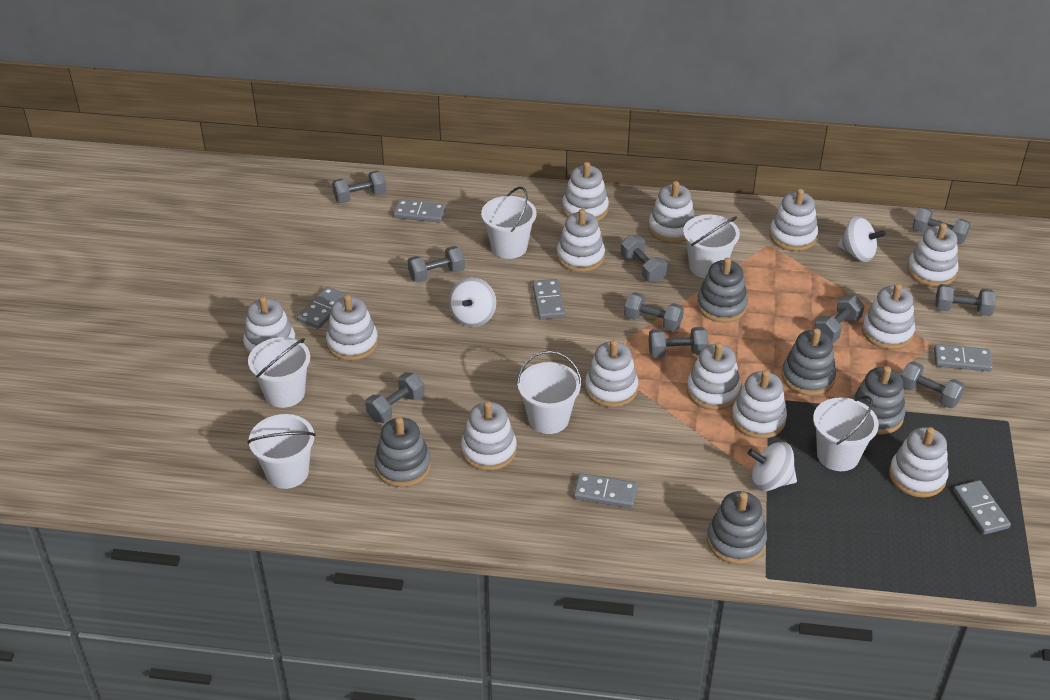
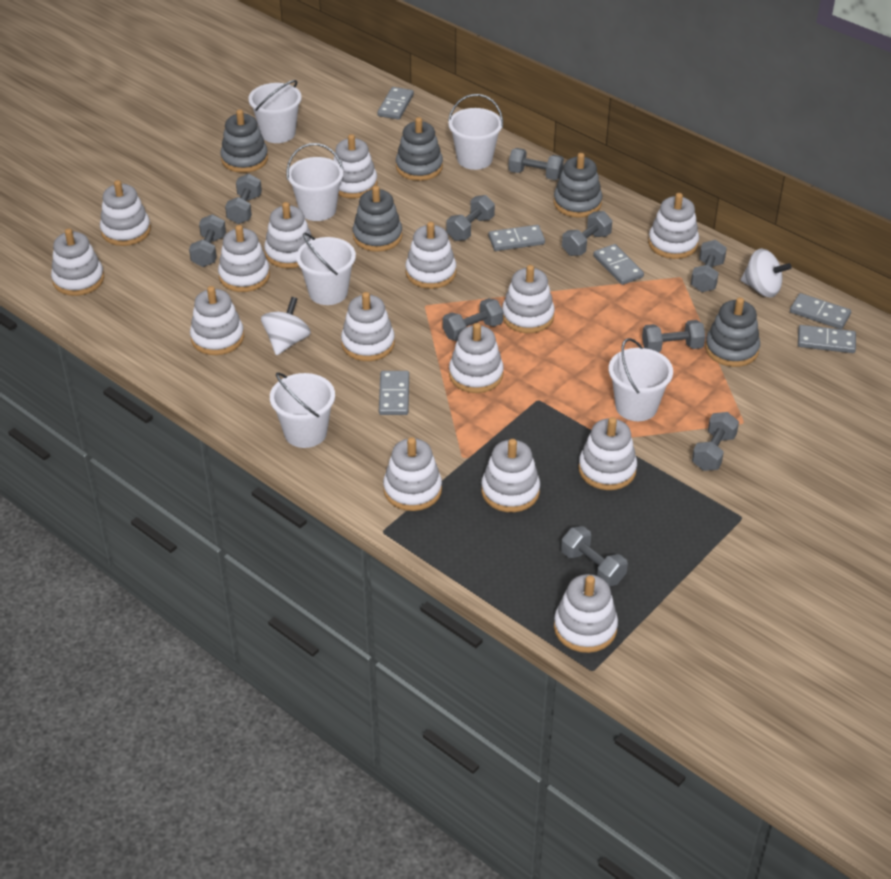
white spinning top: 3 -> 2
white stacking toy: 13 -> 15

